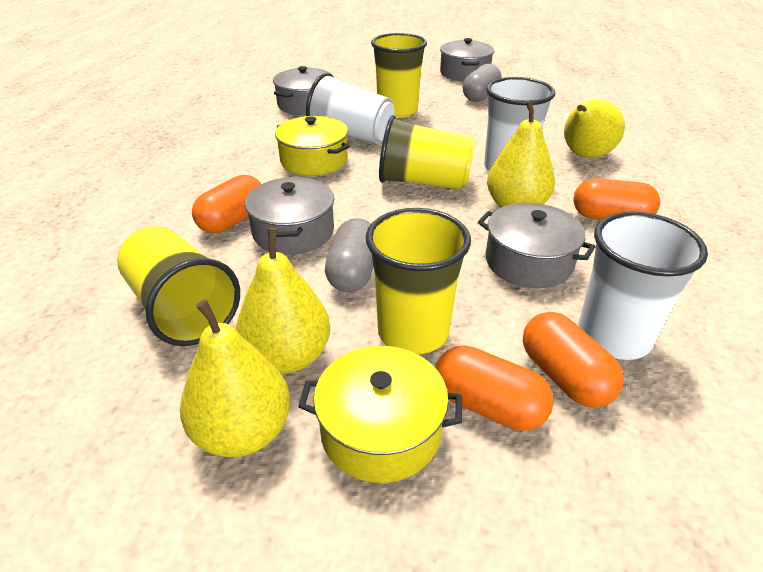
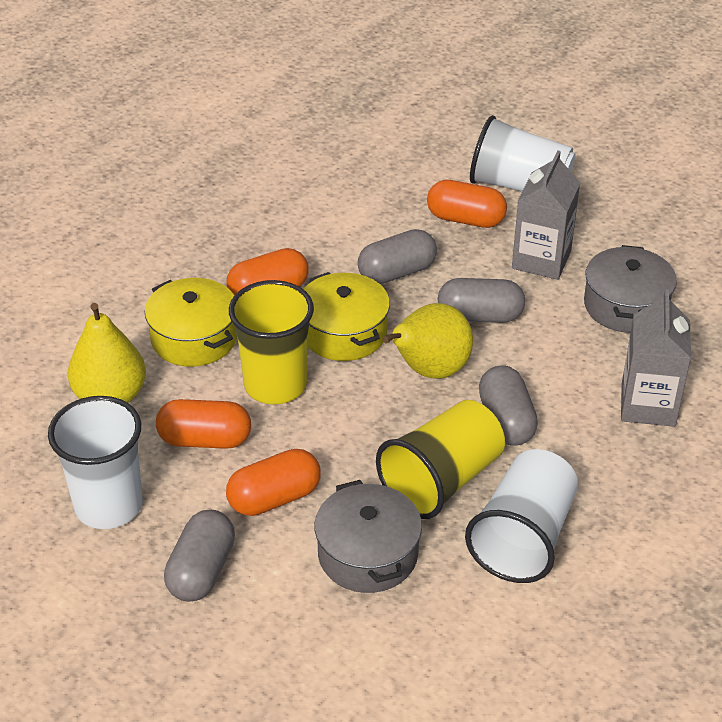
grey capsule: 2 -> 4
grey carton: 0 -> 2
grey pot: 4 -> 2
yellow cup: 4 -> 2
yellow pear: 4 -> 2

